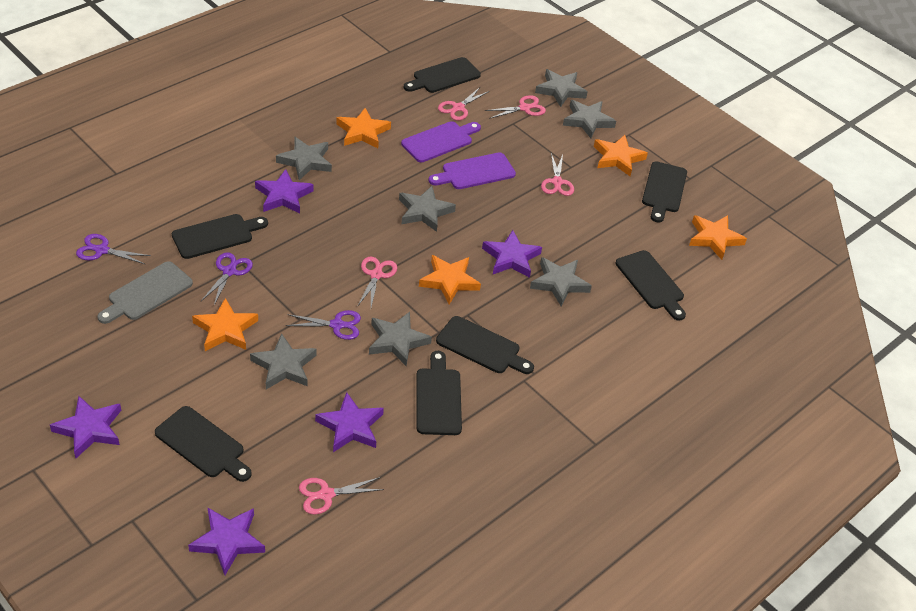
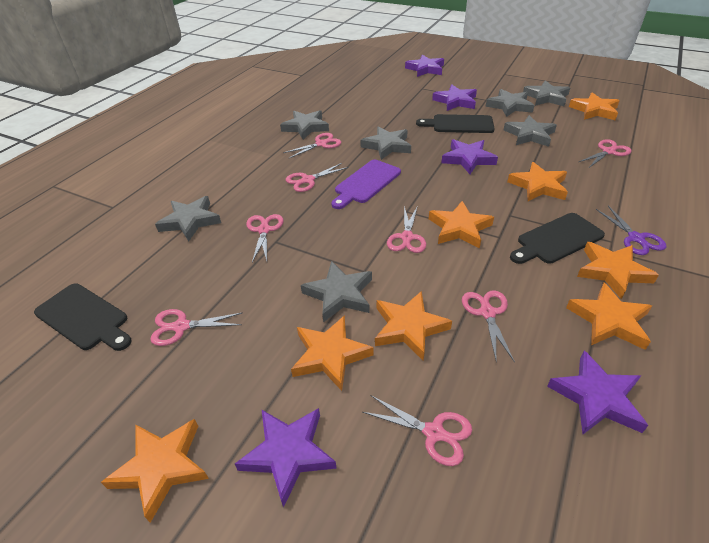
black cutting board: 7 -> 3
grey cutting board: 1 -> 0
orange star: 5 -> 8
pink scissors: 5 -> 8
purple cutting board: 2 -> 1
purple scissors: 3 -> 1

